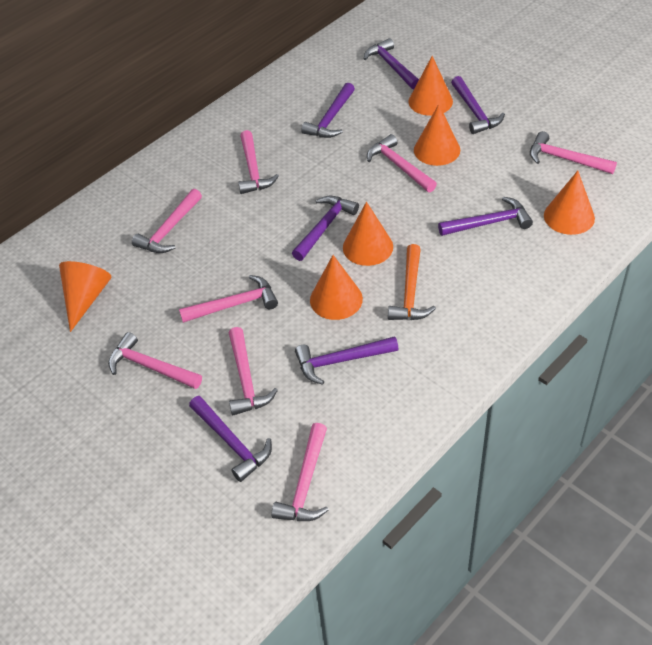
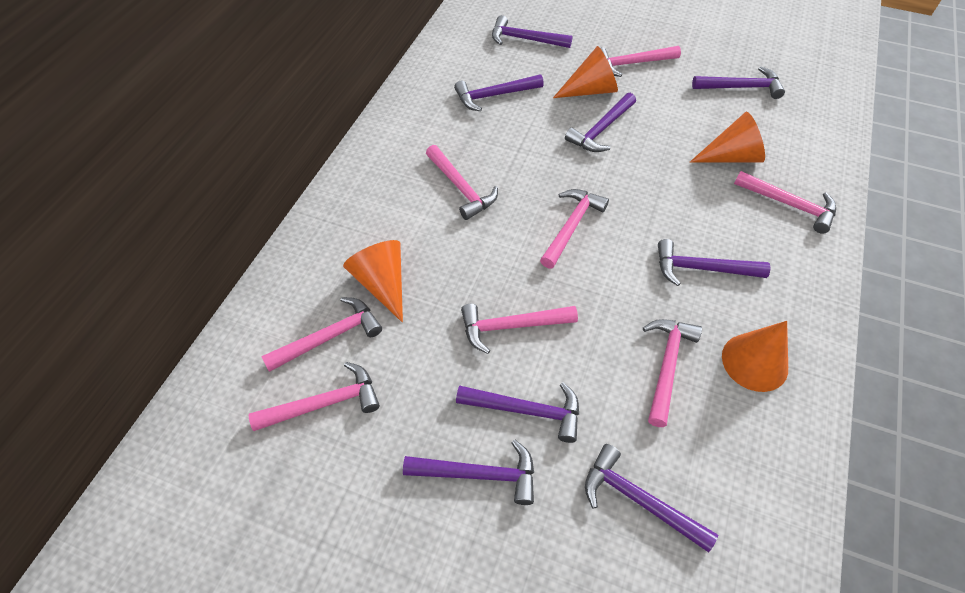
orange cone: 6 -> 4
orange hammer: 1 -> 0
purple hammer: 7 -> 8

